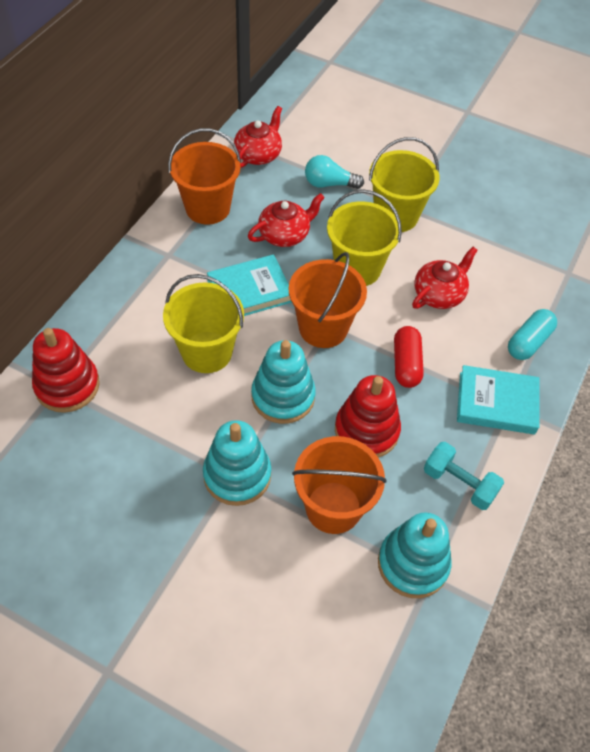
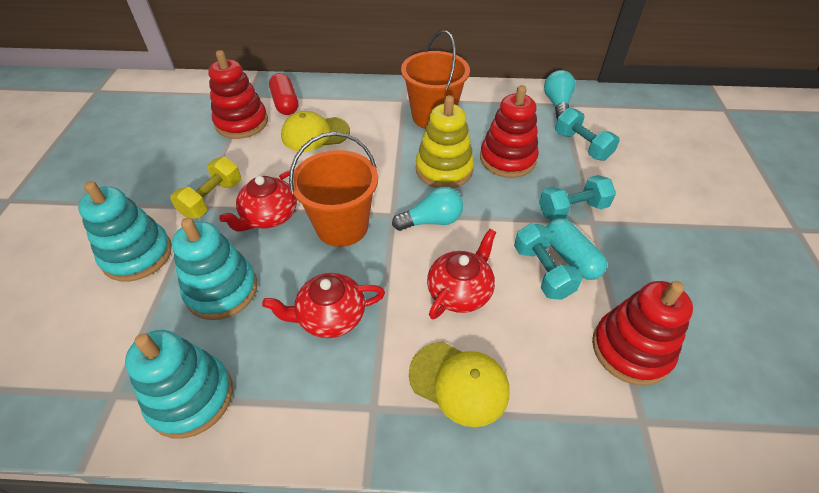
orange bucket: 3 -> 2
red stacking toy: 2 -> 3
turquoise book: 2 -> 0
turquoise dumbbell: 1 -> 3
turquoise light bulb: 1 -> 2
yellow bucket: 3 -> 0
yellow cap: 0 -> 2
yellow dumbbell: 0 -> 1
yellow stacking toy: 0 -> 1

